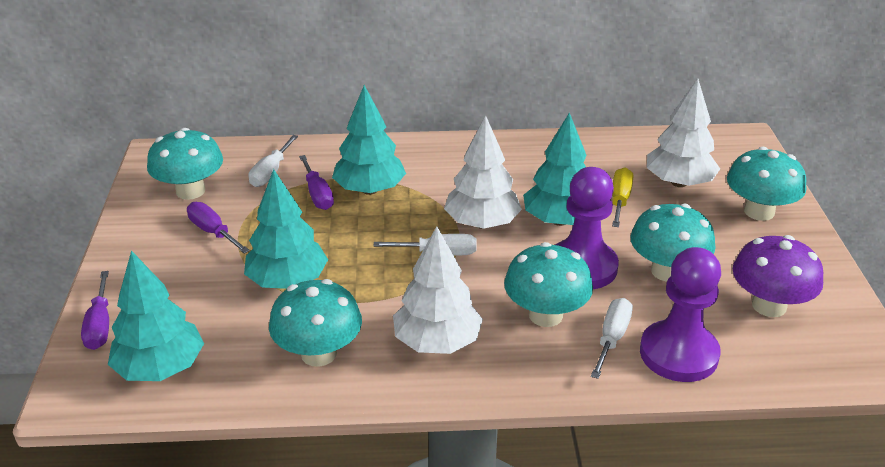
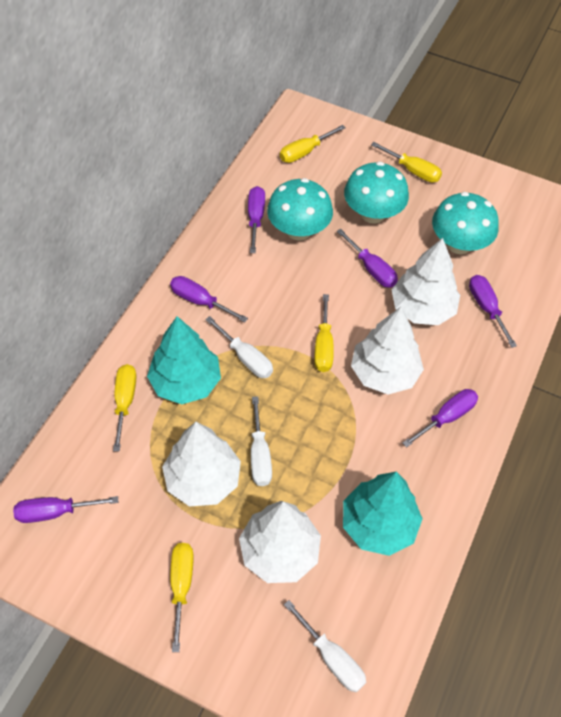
purple mushroom: 1 -> 0
purple pawn: 2 -> 0
purple screwdriver: 3 -> 6
turquoise mushroom: 5 -> 3
turquoise tree: 4 -> 2
white tree: 3 -> 4
yellow screwdriver: 1 -> 5

